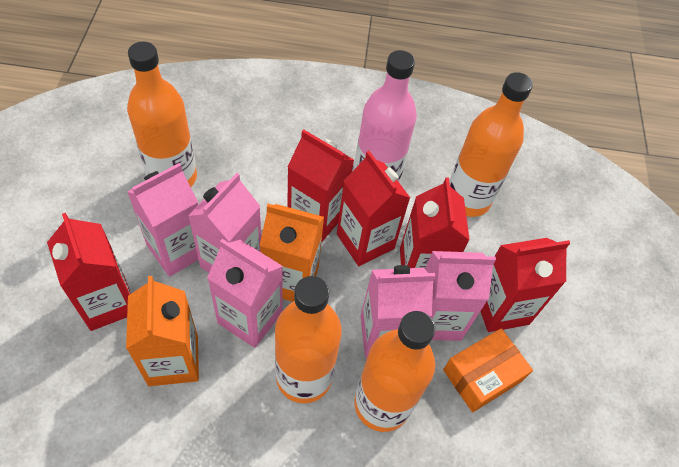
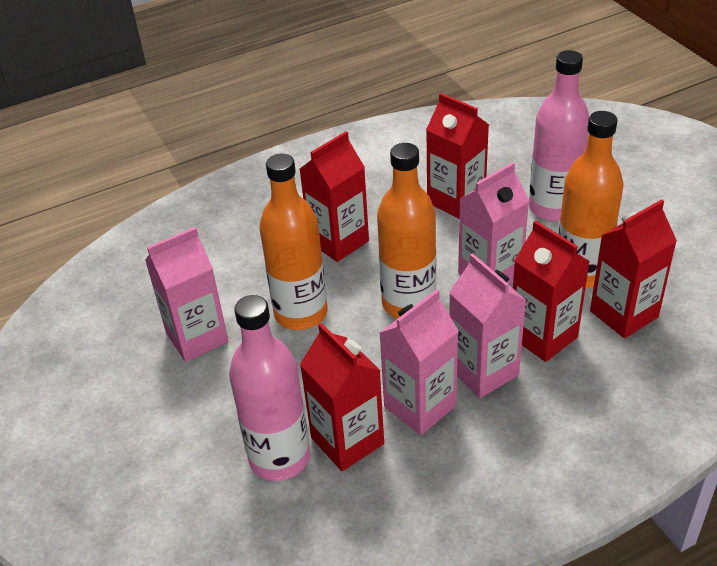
orange bottle: 4 -> 3
orange box: 1 -> 0
orange carton: 2 -> 0
pink bottle: 1 -> 2
pink carton: 5 -> 4

